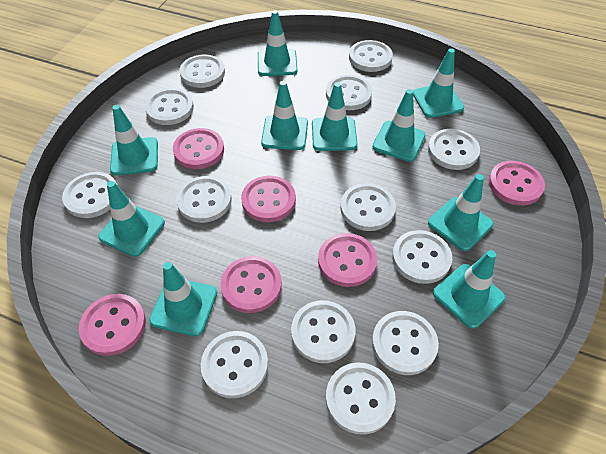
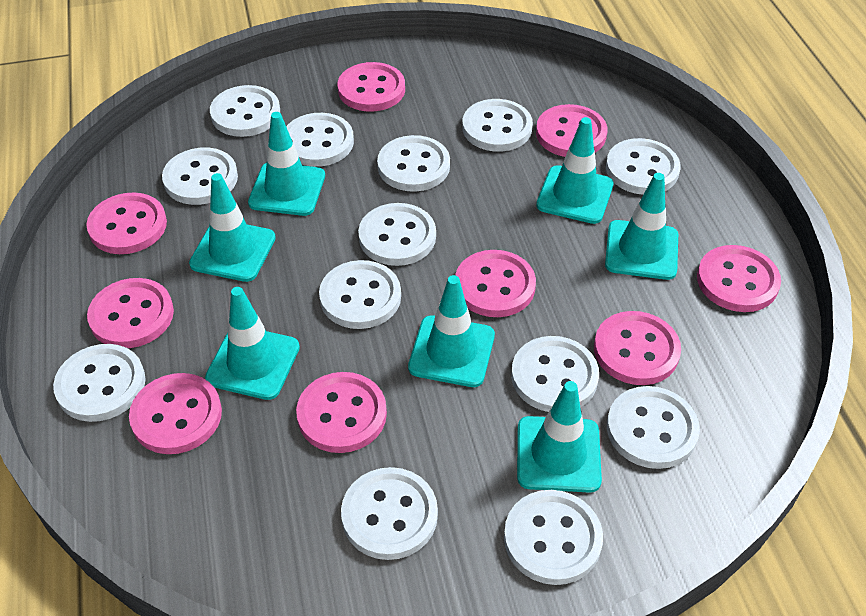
pink button: 6 -> 9
turquoise traffic cone: 10 -> 7

